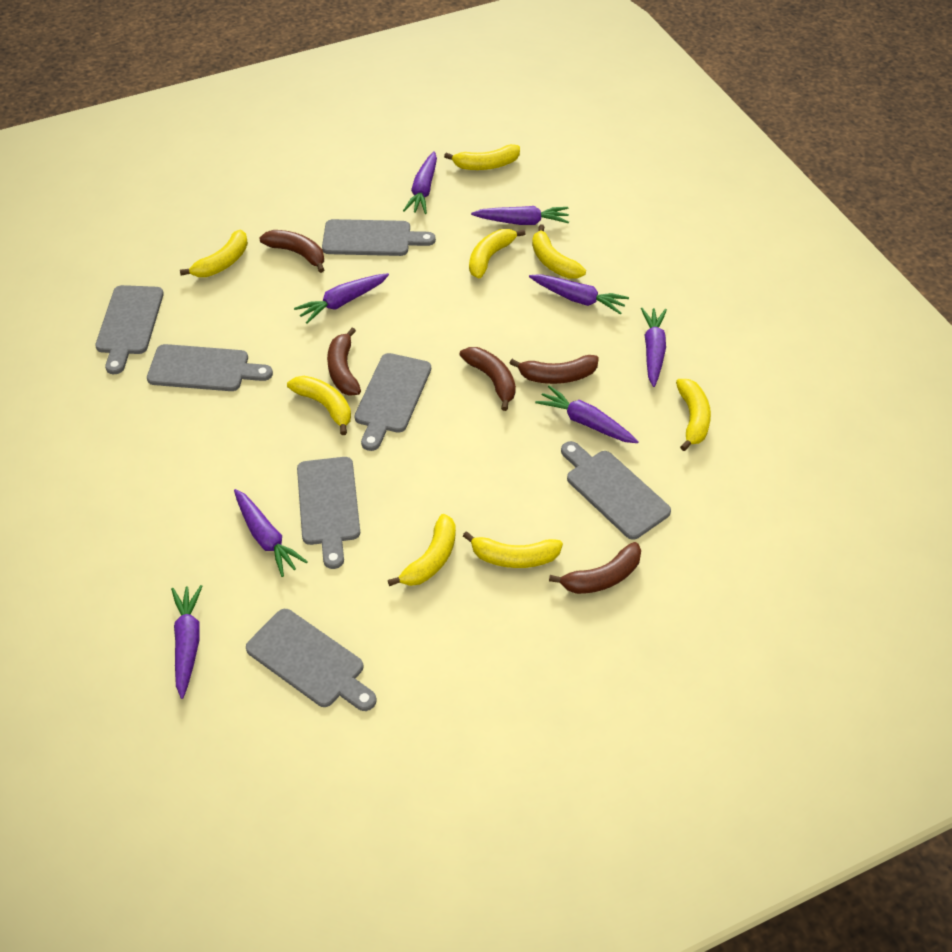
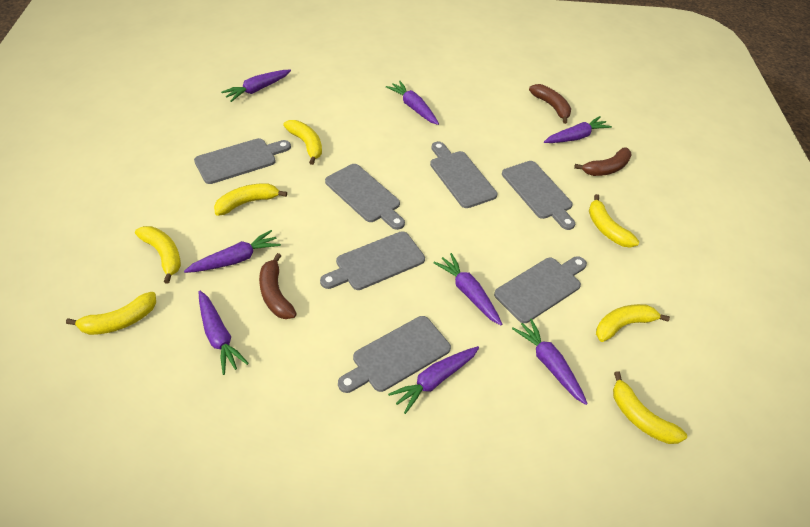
brown banana: 5 -> 3
yellow banana: 8 -> 7

